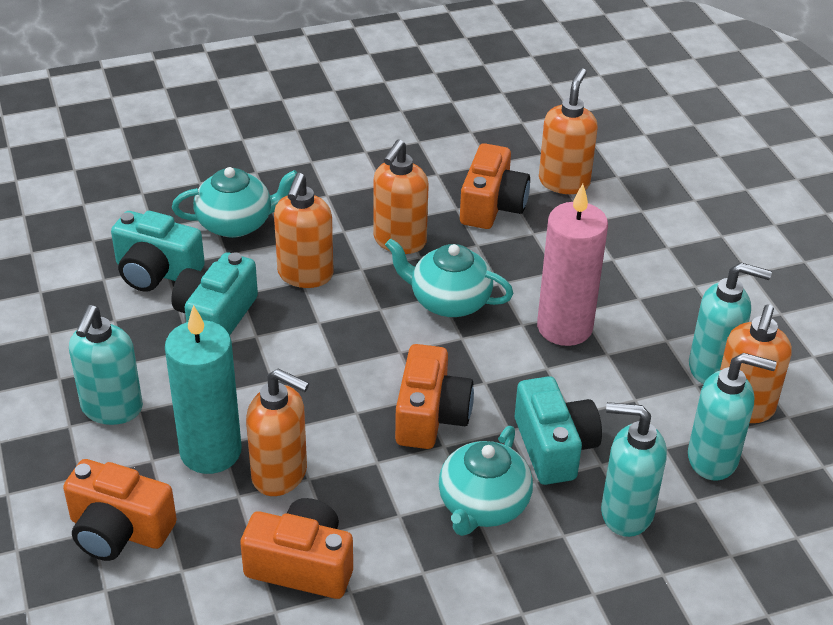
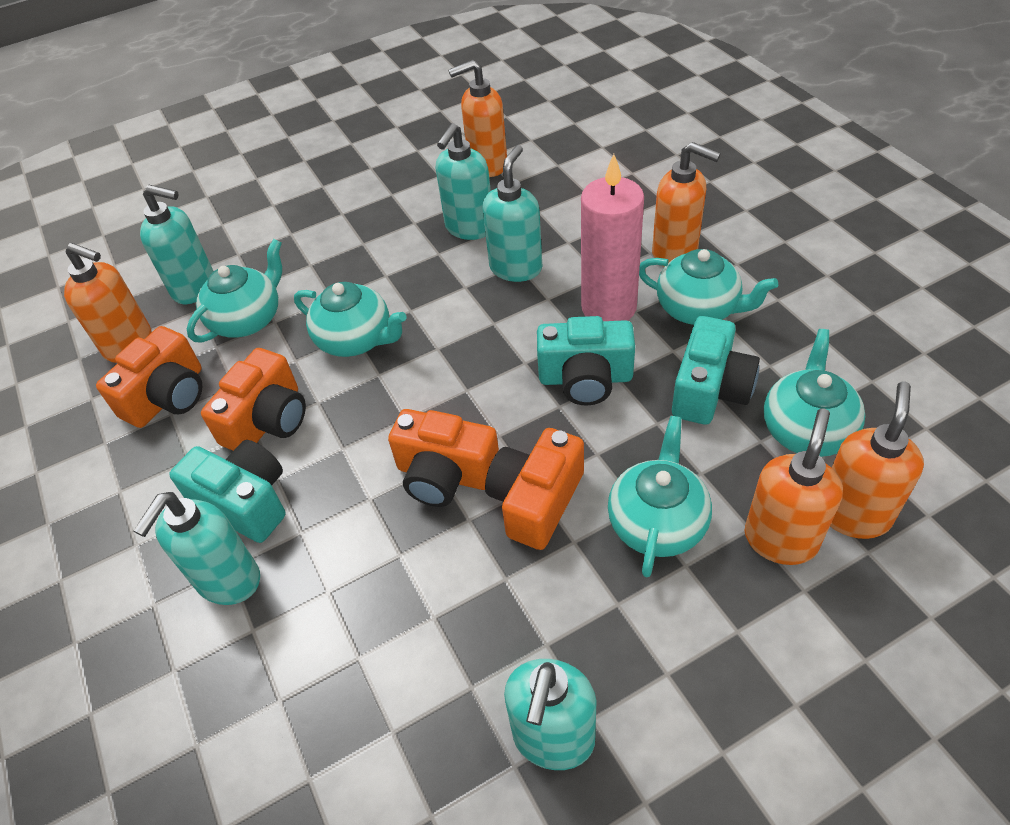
turquoise candle: 1 -> 0
turquoise soap dispenser: 4 -> 5
turquoise teapot: 3 -> 5

